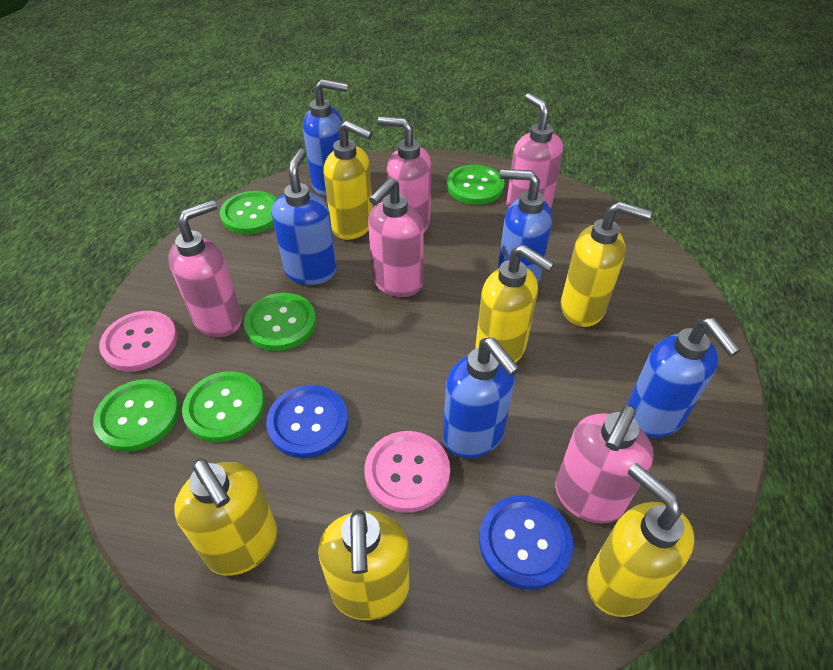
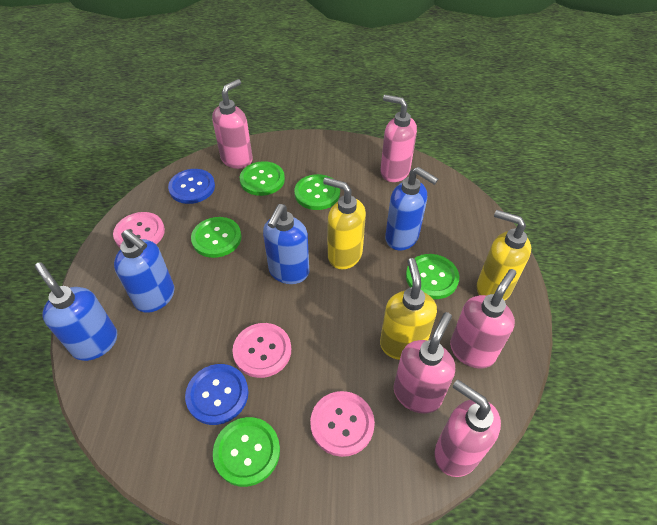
blue soap dispenser: 5 -> 4
pink button: 2 -> 3
yellow soap dispenser: 6 -> 3

